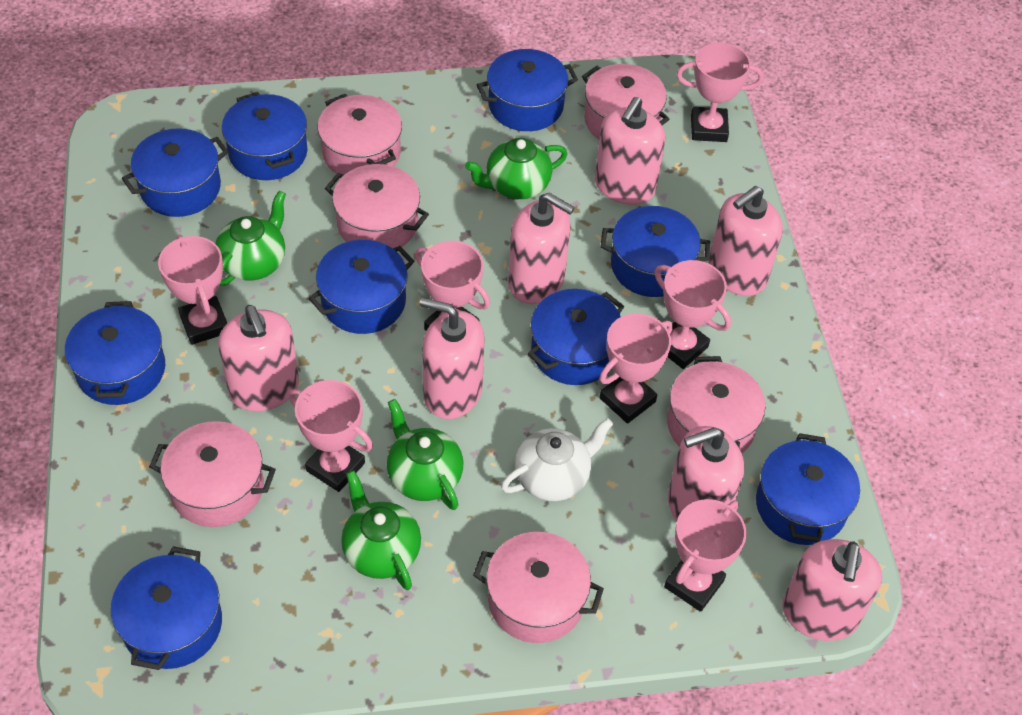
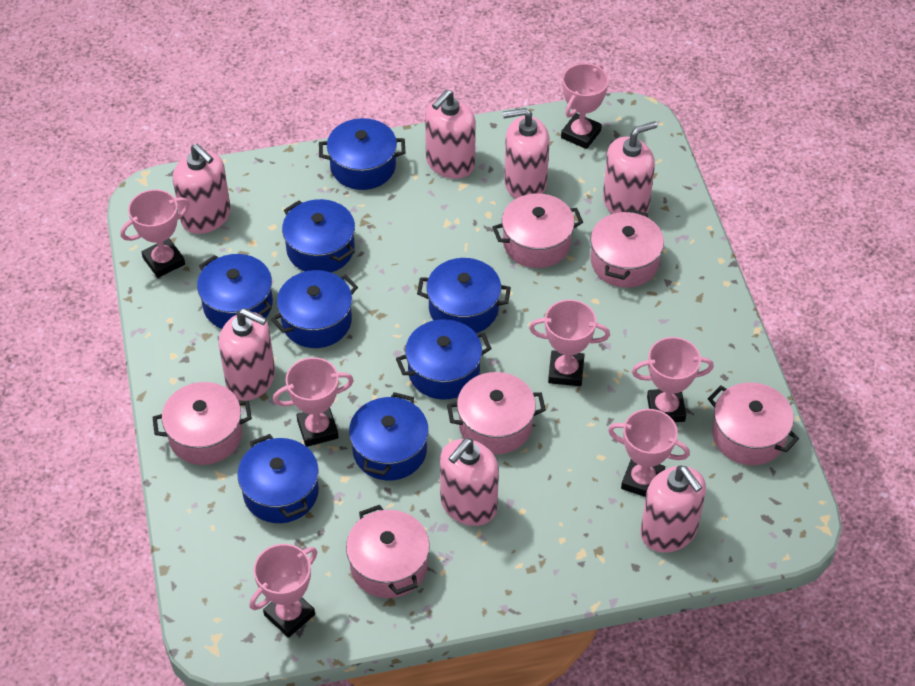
blue pot: 9 -> 8
green teapot: 4 -> 0
white teapot: 1 -> 0

